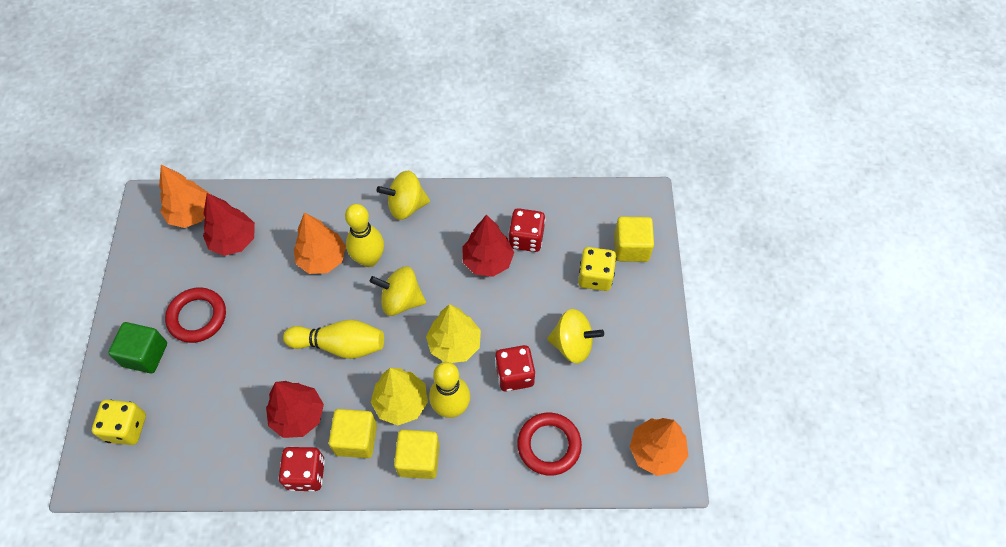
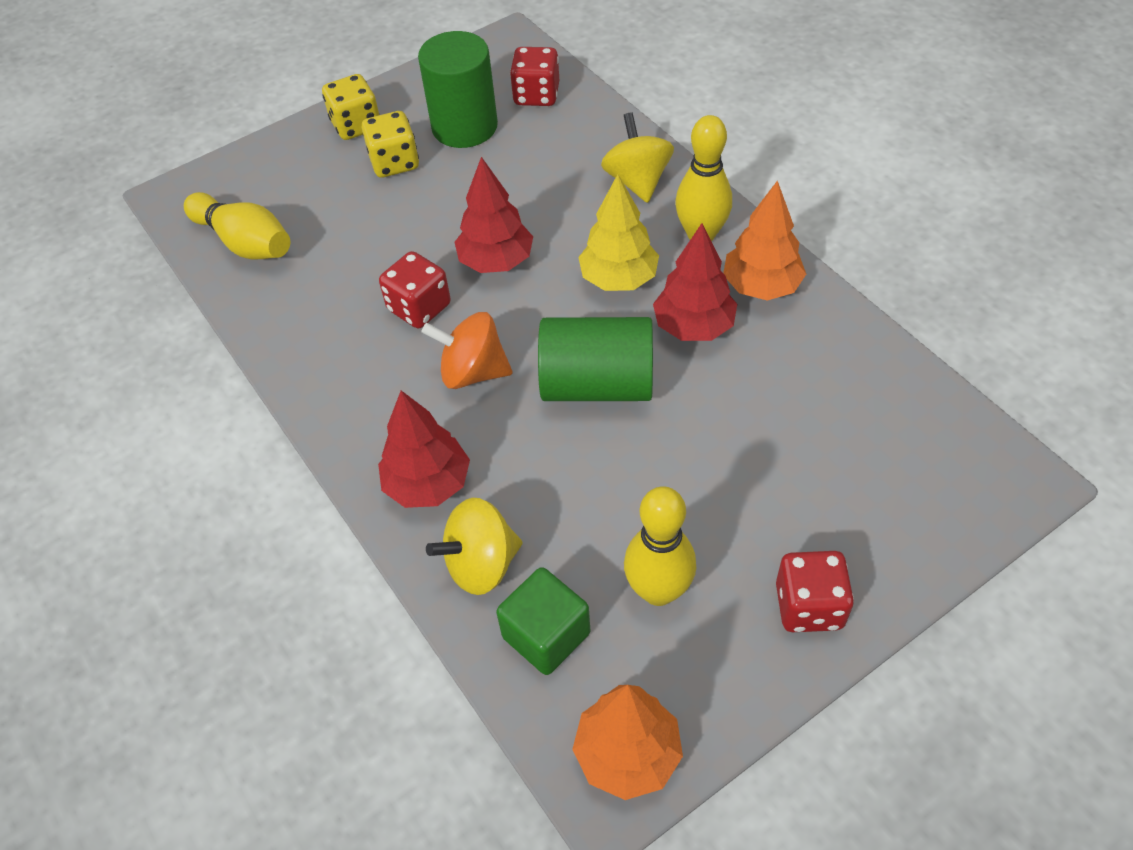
green cylinder: 0 -> 2
orange spinning top: 0 -> 1
orange tree: 3 -> 2
red ring: 2 -> 0
yellow cube: 3 -> 0
yellow spinning top: 3 -> 2
yellow tree: 2 -> 1

